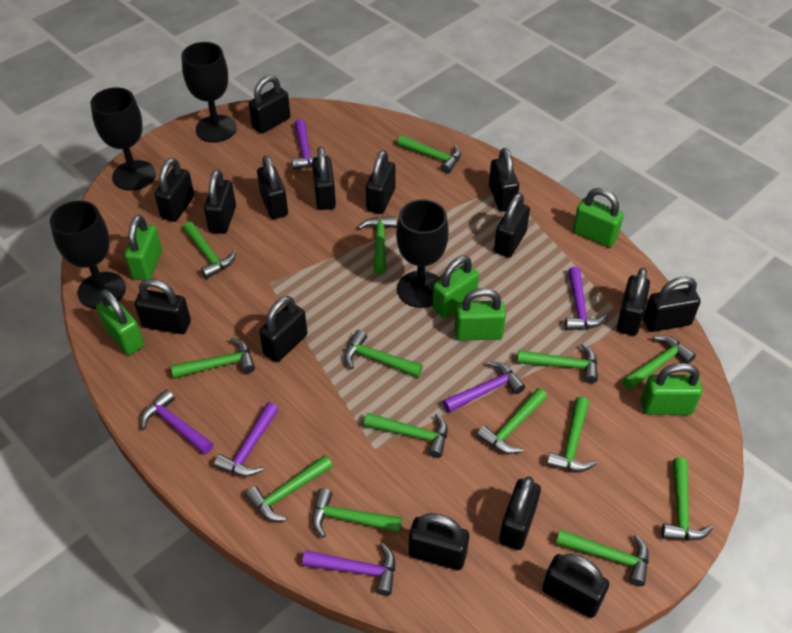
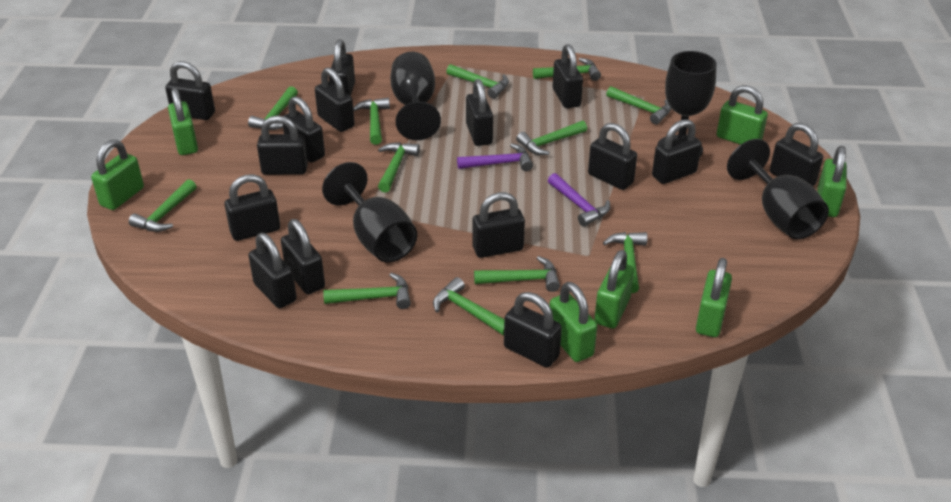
green hammer: 14 -> 12
green padlock: 6 -> 7
purple hammer: 6 -> 2

